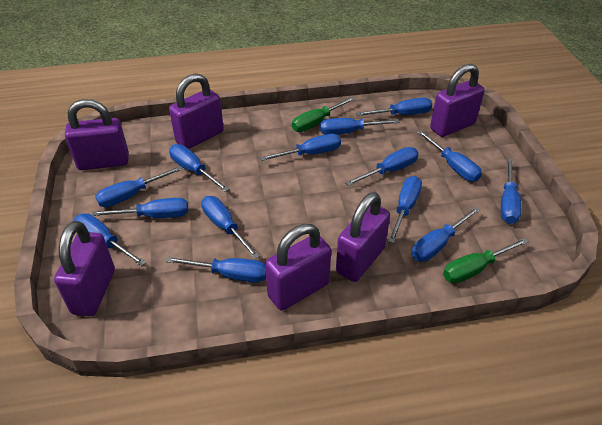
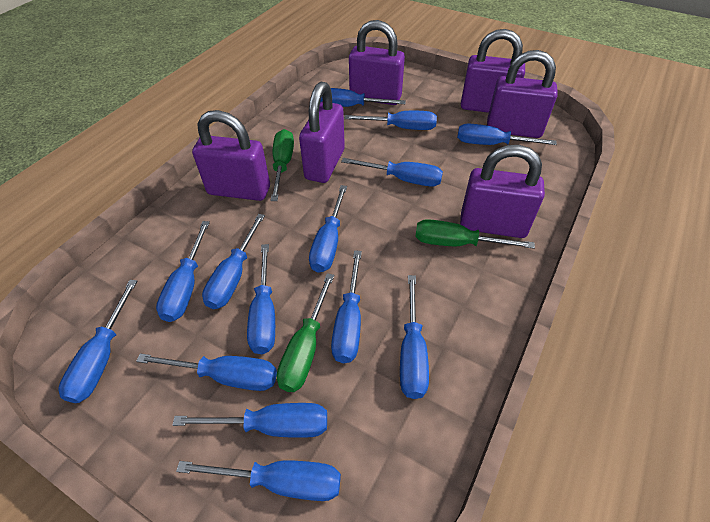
green screwdriver: 2 -> 3

